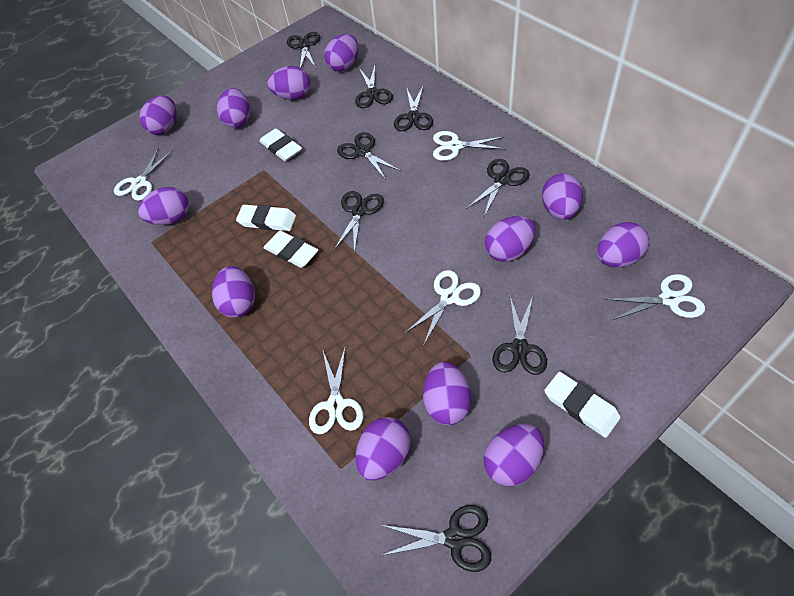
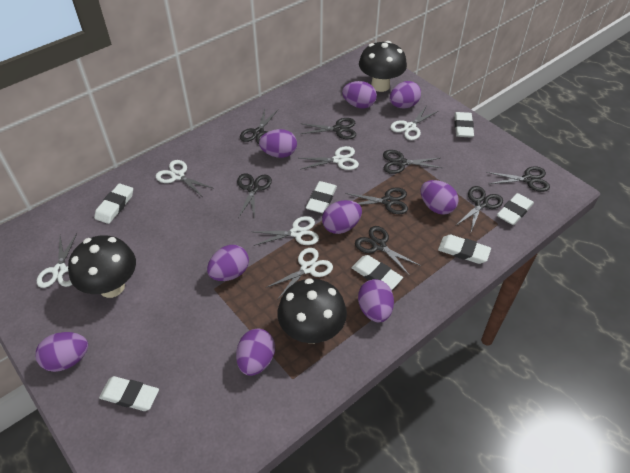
black mushroom: 0 -> 3
purple egg: 12 -> 9
white eraser: 4 -> 7
white scissors: 5 -> 6

